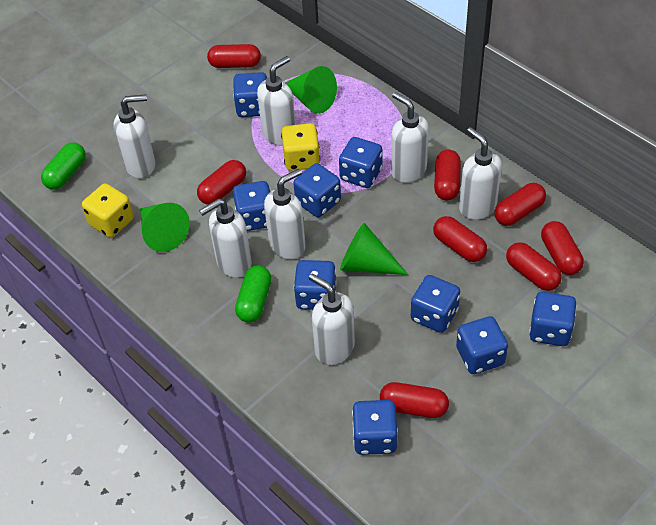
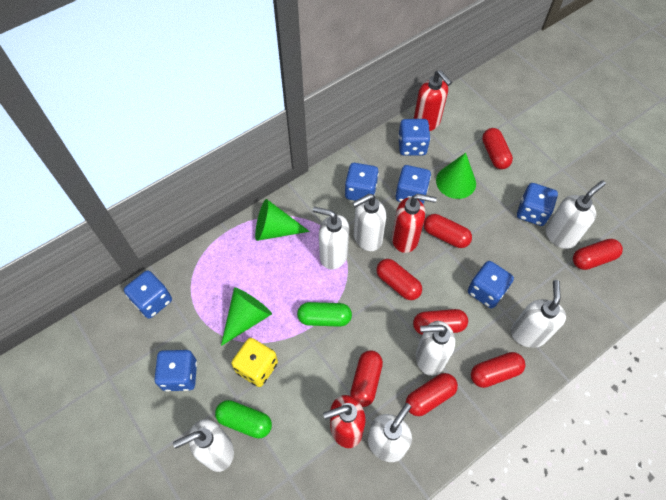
blue dice: 9 -> 7
red soap dispenser: 0 -> 3
yellow dice: 2 -> 1

